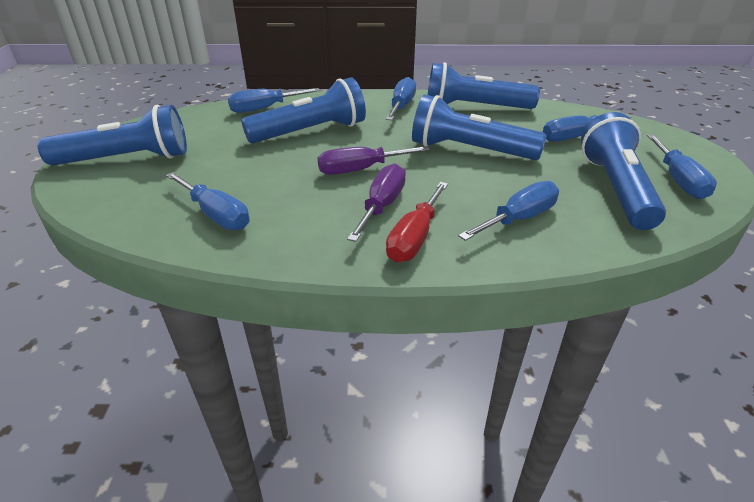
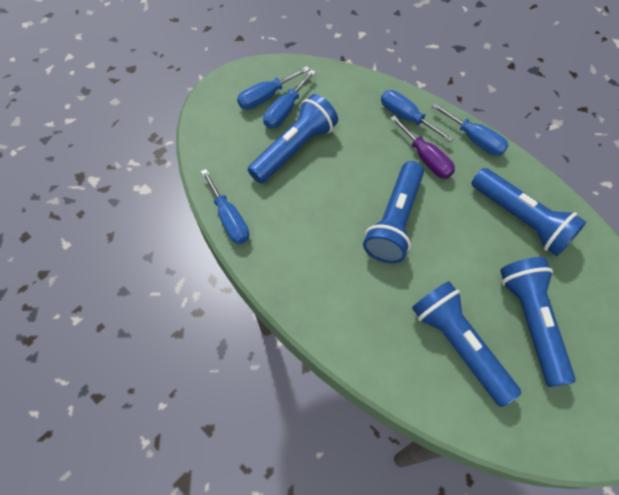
blue screwdriver: 6 -> 5
purple screwdriver: 2 -> 1
red screwdriver: 1 -> 0

